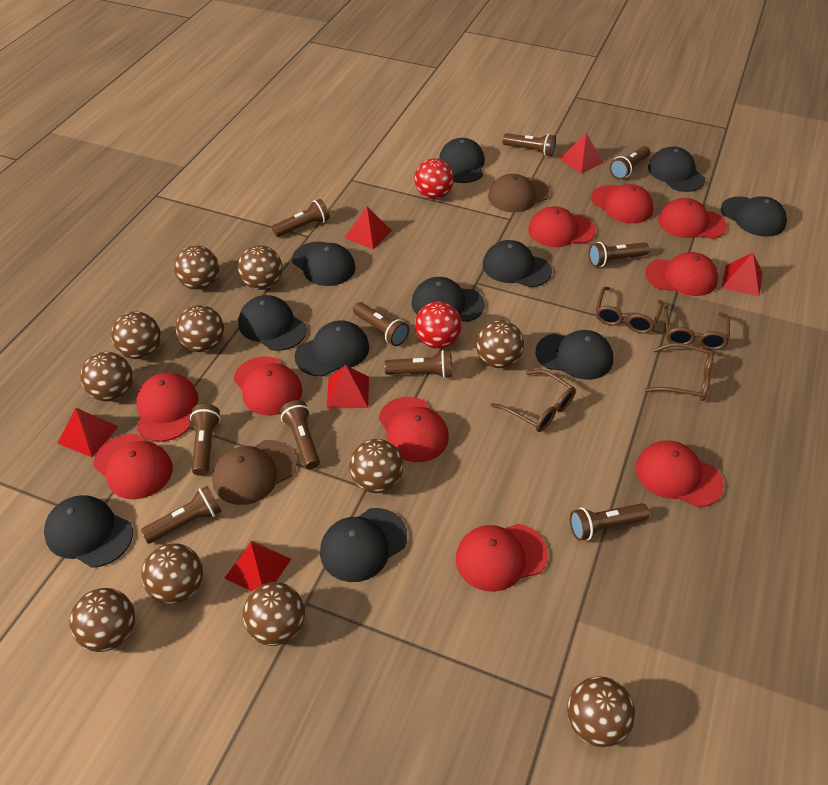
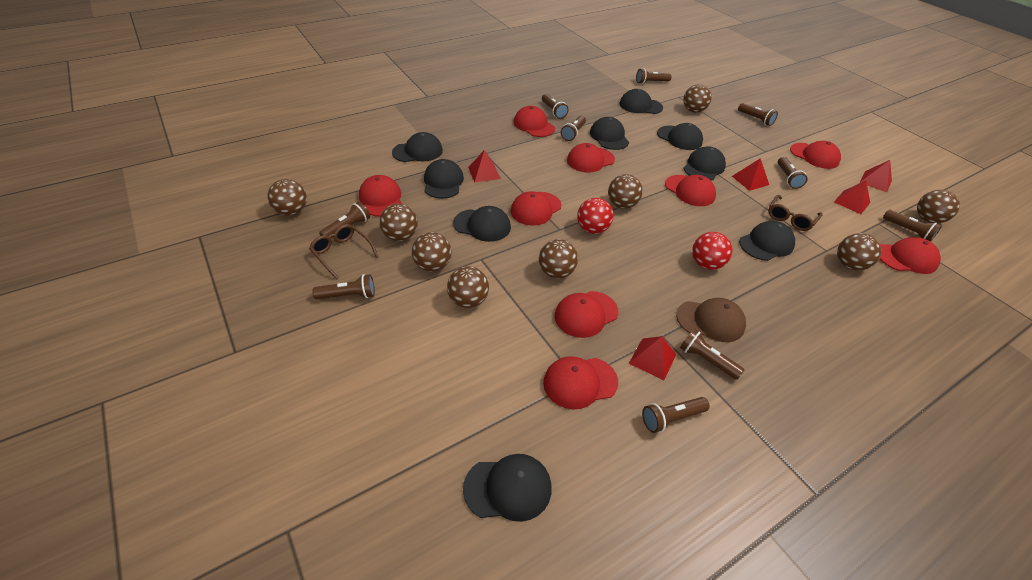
black cap: 11 -> 9
brown ball: 11 -> 9
brown cap: 2 -> 1
brown glasses: 4 -> 2
red cap: 10 -> 9
red pyramid: 6 -> 5

